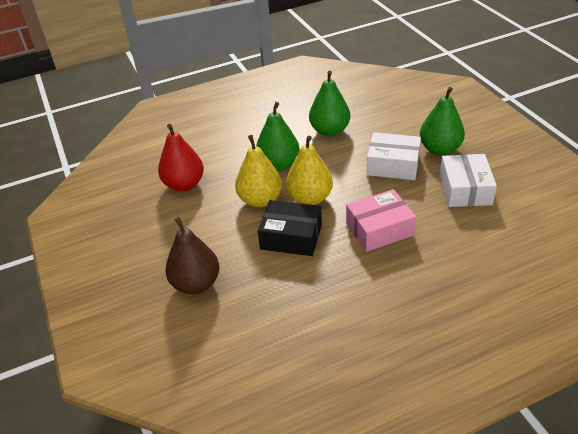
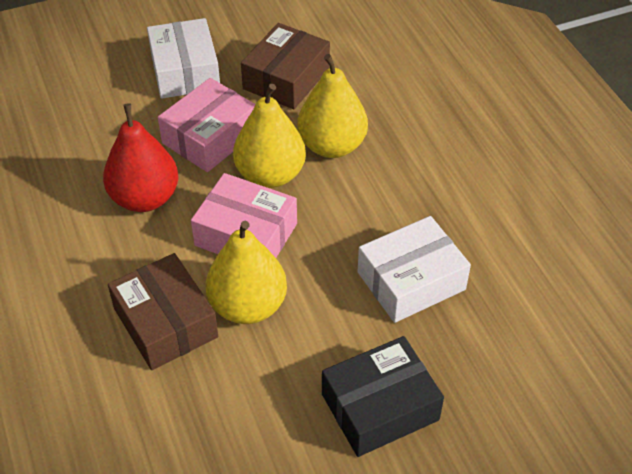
brown box: 0 -> 2
brown pear: 1 -> 0
green pear: 3 -> 0
pink box: 1 -> 2
yellow pear: 2 -> 3

